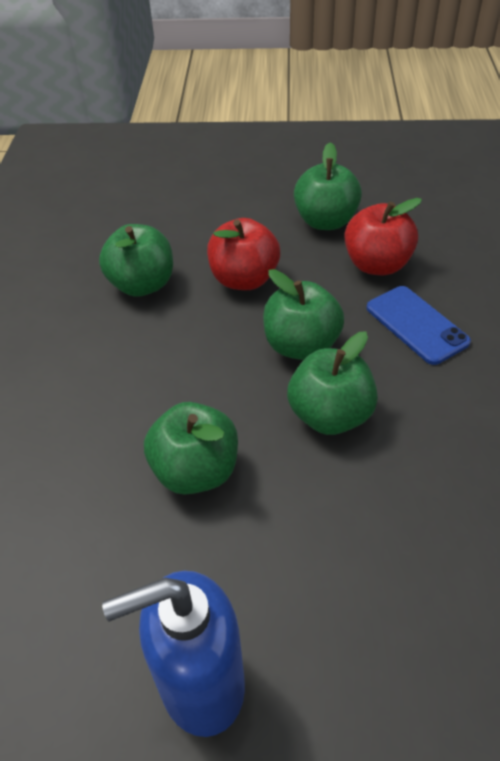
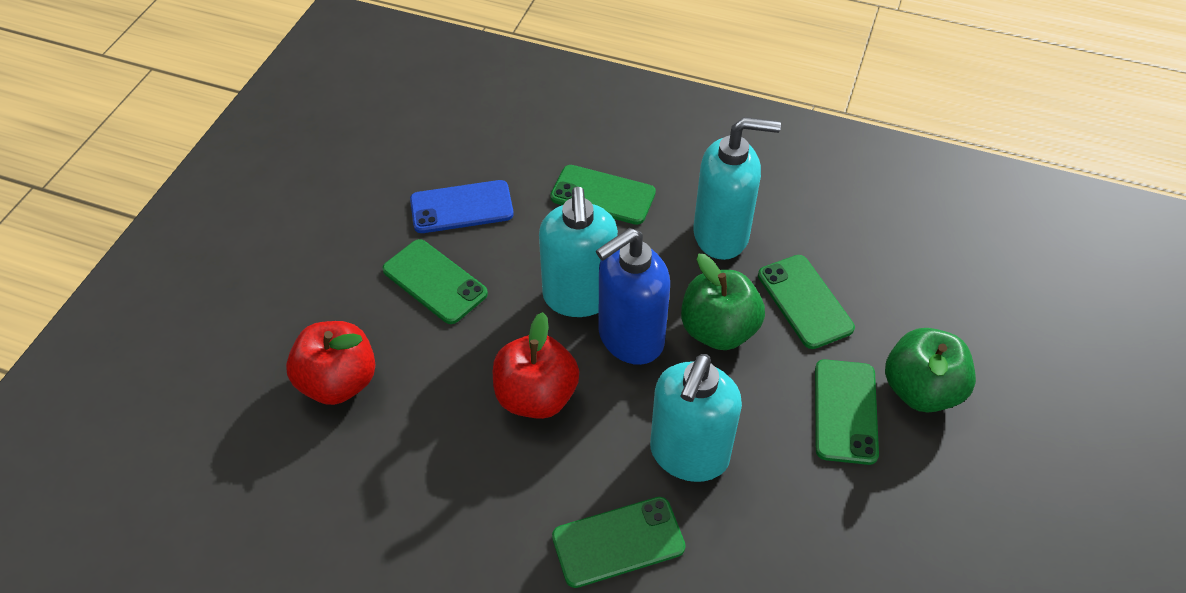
green apple: 5 -> 2
green phone: 0 -> 5
turquoise soap dispenser: 0 -> 3

